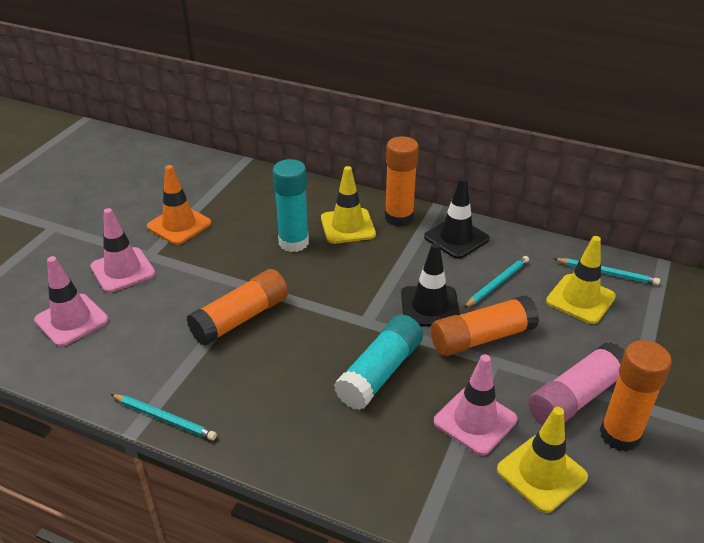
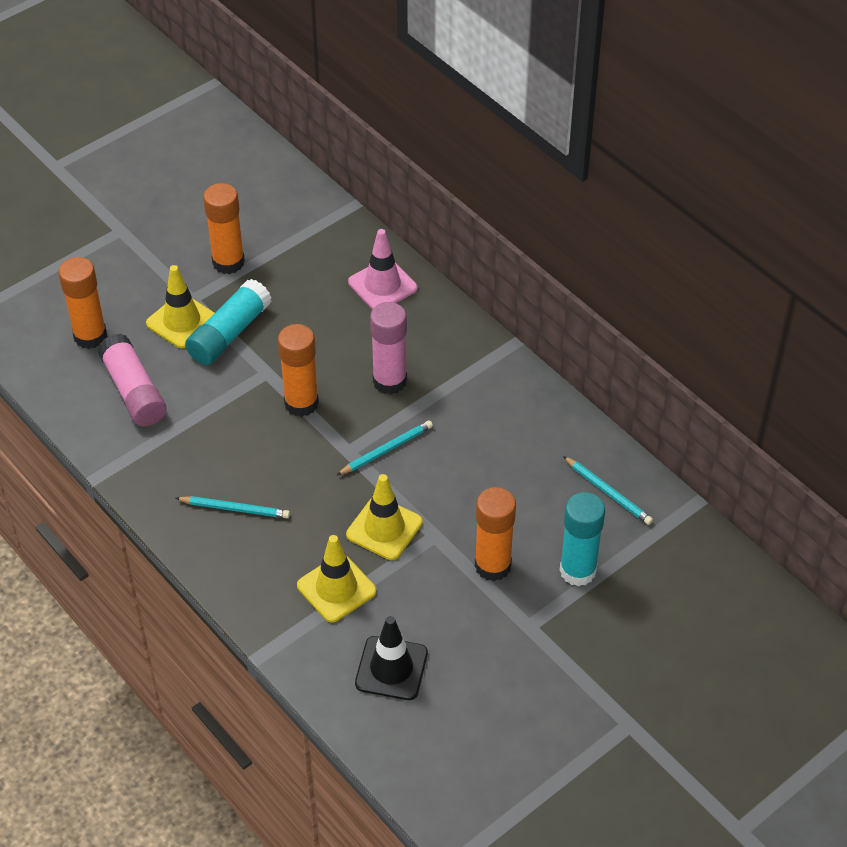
black traffic cone: 2 -> 1
orange traffic cone: 1 -> 0
pink glue stick: 1 -> 2
pink traffic cone: 3 -> 1

